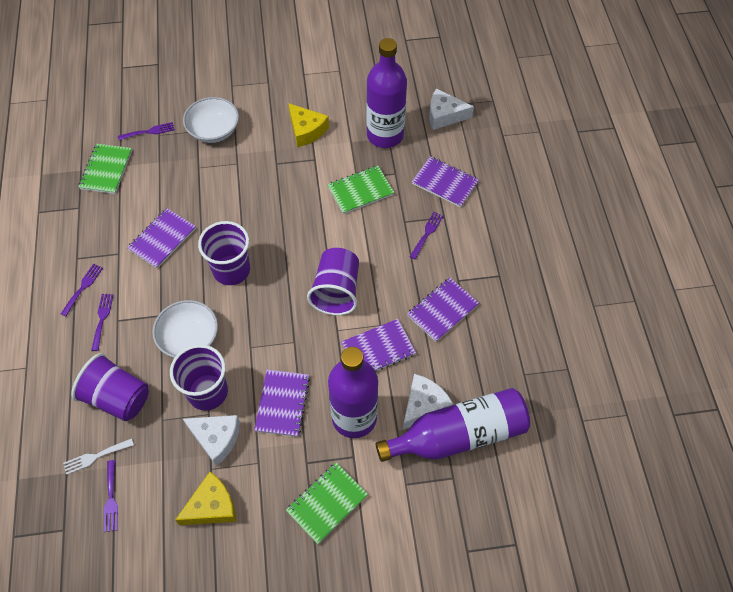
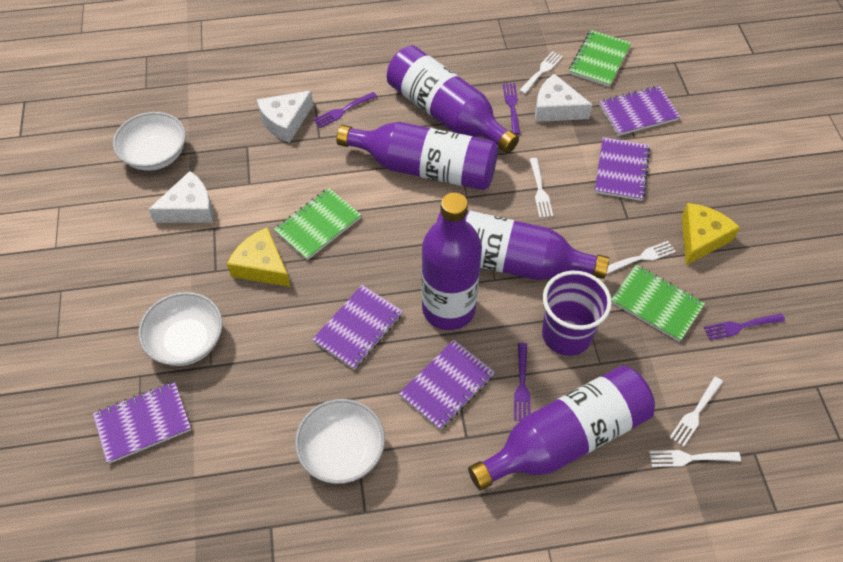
purple bottle: 3 -> 5
purple cup: 4 -> 1
purple fork: 5 -> 4
white bowl: 2 -> 3
white fork: 1 -> 5

